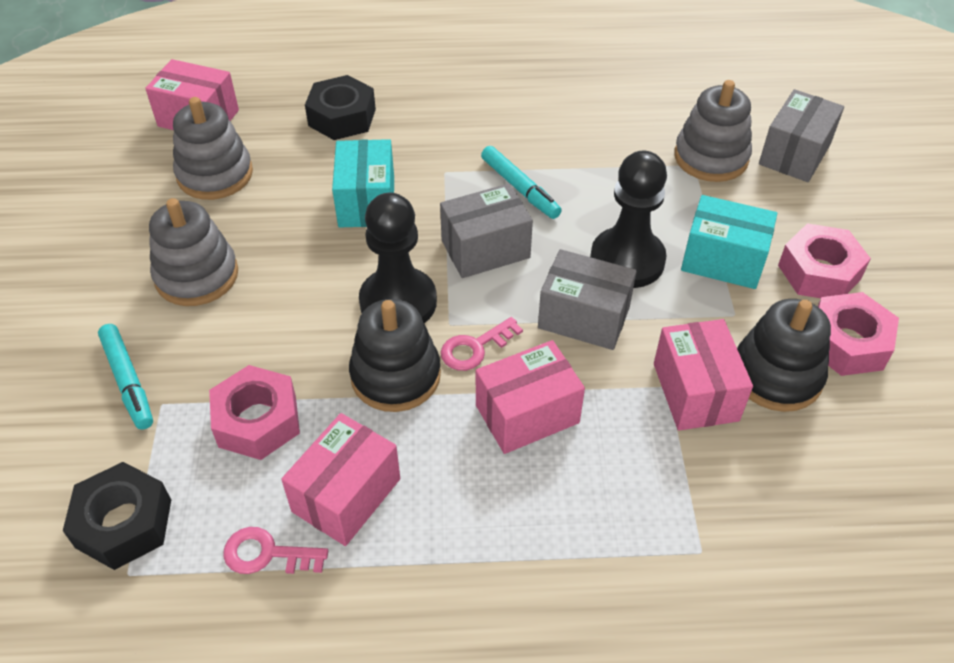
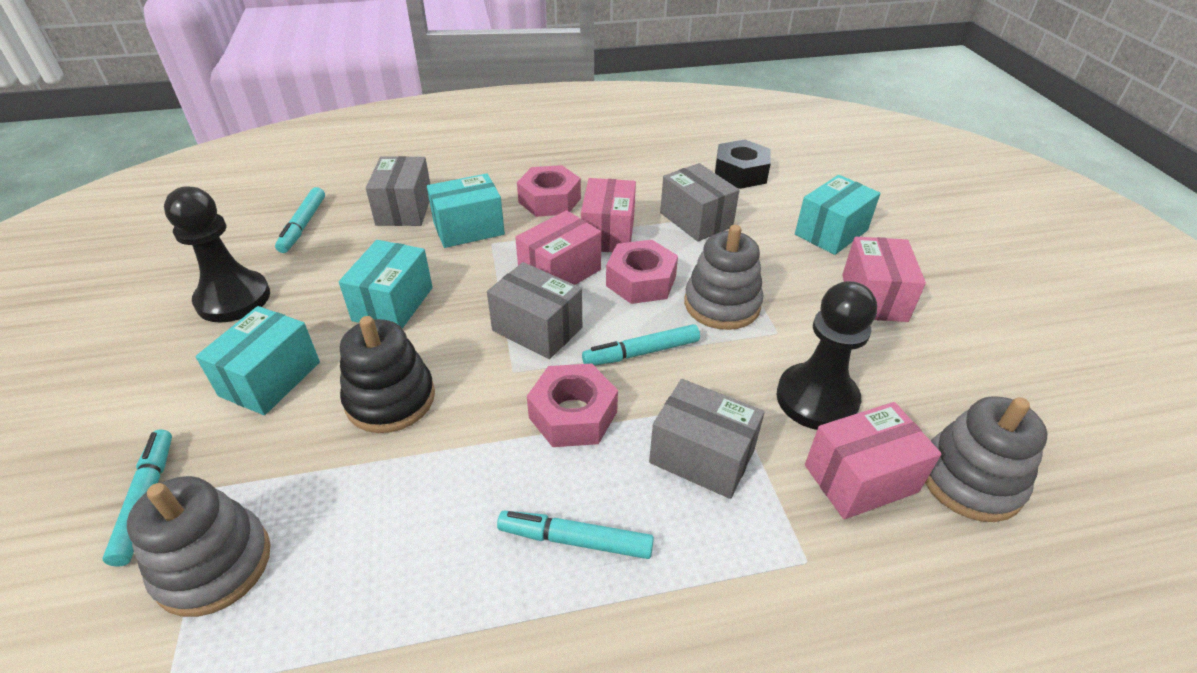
black nut: 2 -> 1
black stacking toy: 2 -> 1
grey box: 3 -> 4
pink key: 2 -> 0
turquoise box: 2 -> 4
turquoise marker: 2 -> 4

